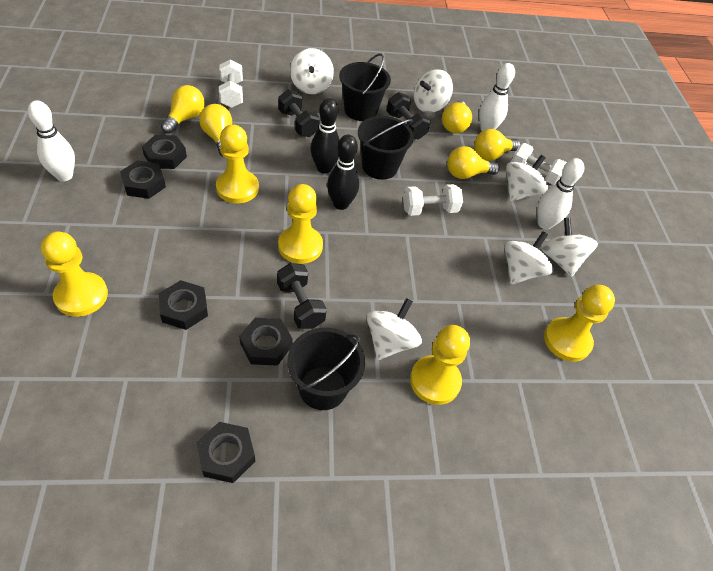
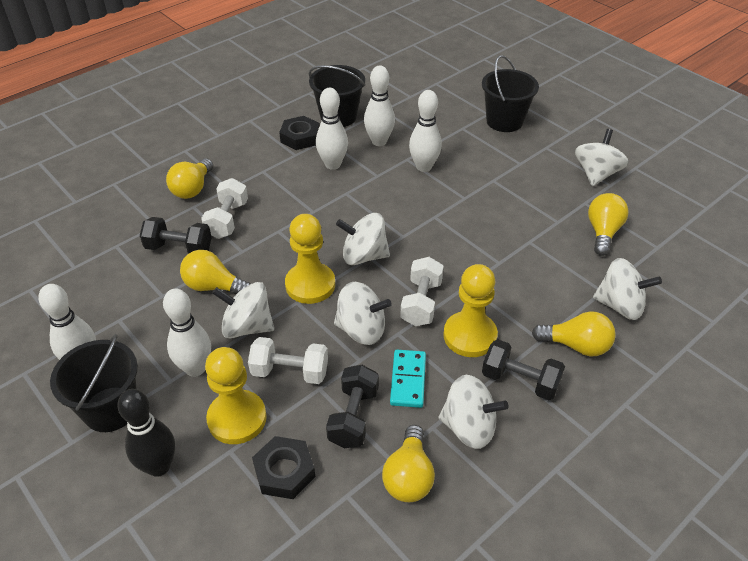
black bowling pin: 2 -> 1
black nut: 5 -> 2
turquoise domino: 0 -> 1
white bowling pin: 3 -> 5
yellow pawn: 5 -> 3

